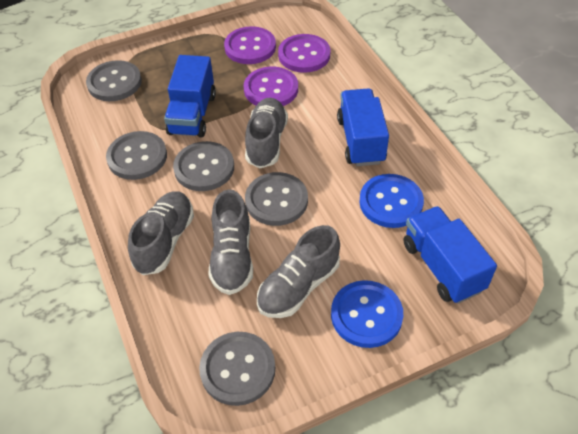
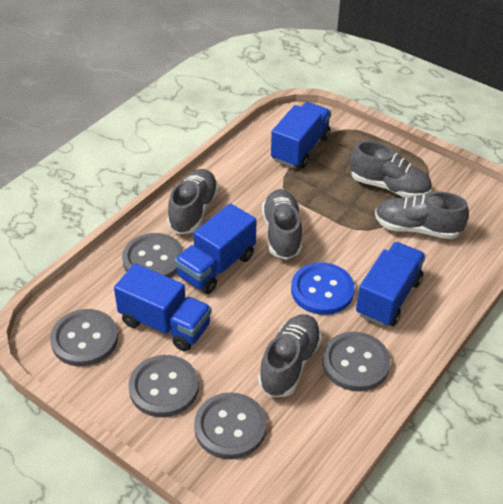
blue button: 2 -> 1
blue truck: 3 -> 4
grey shoe: 4 -> 5
purple button: 3 -> 0

